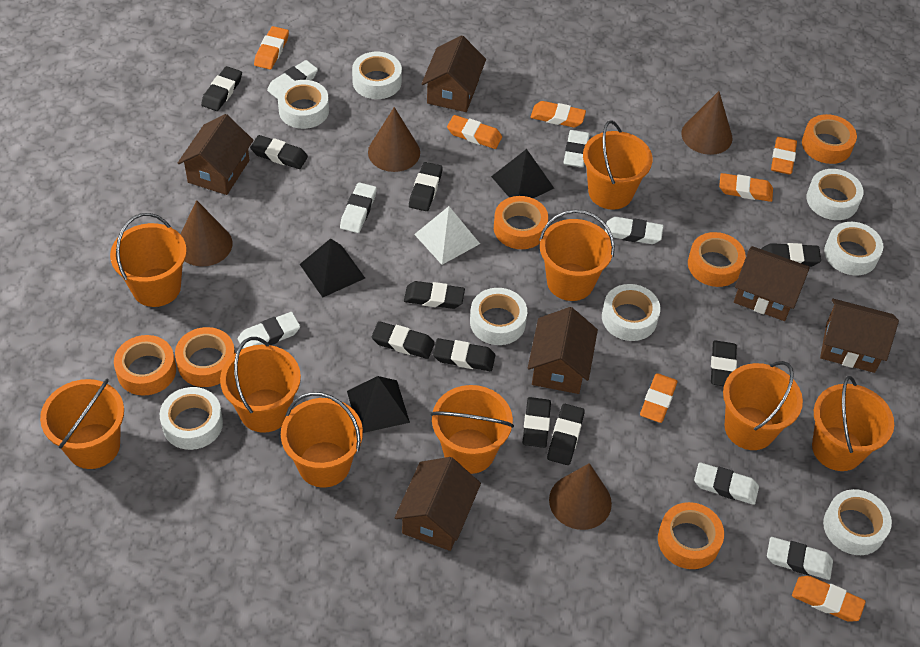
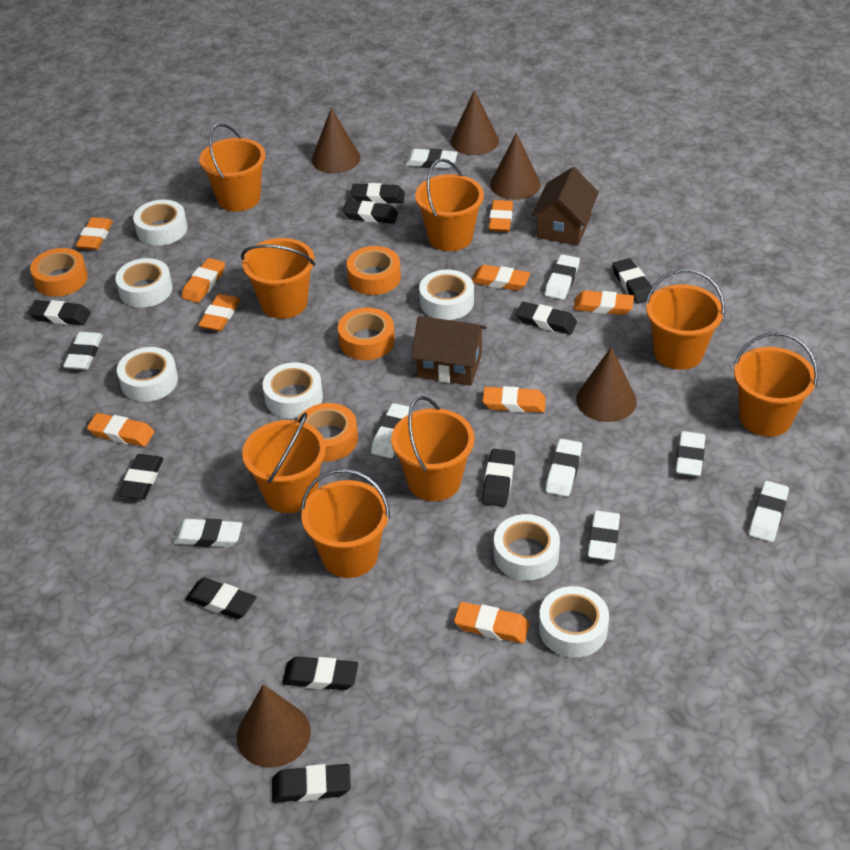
black pyramid: 3 -> 0
brown cone: 4 -> 5
brown house: 6 -> 2
orange bucket: 9 -> 8
orange eraser: 7 -> 9
orange tape: 6 -> 4
white eraser: 7 -> 9
white pyramid: 1 -> 0
white tape: 8 -> 7

